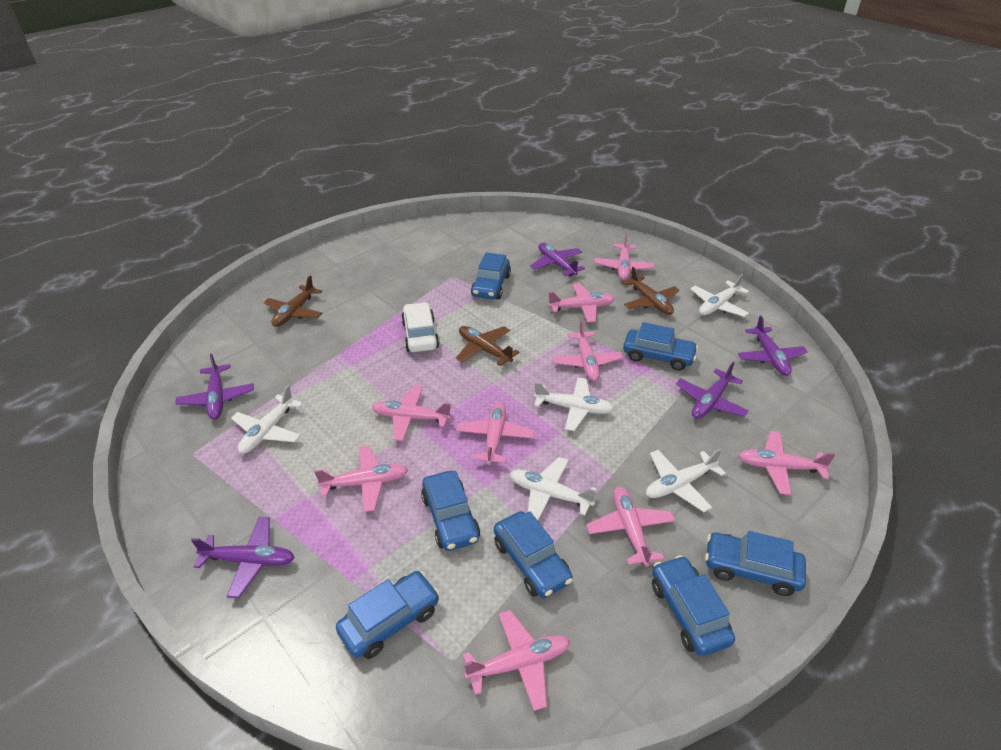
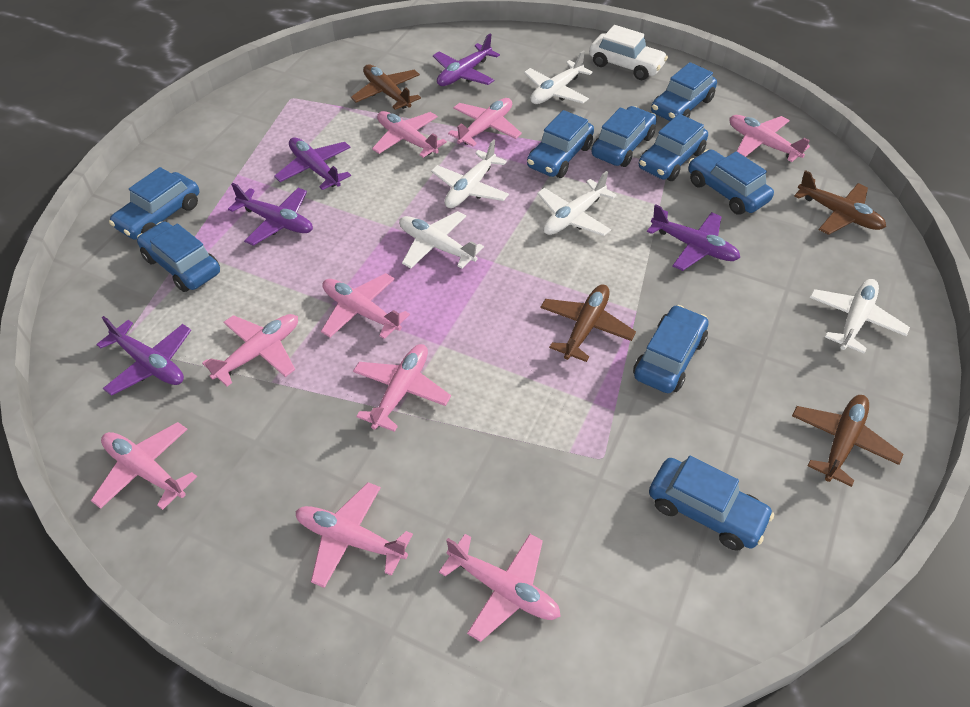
blue car: 7 -> 9
brown plane: 3 -> 4

